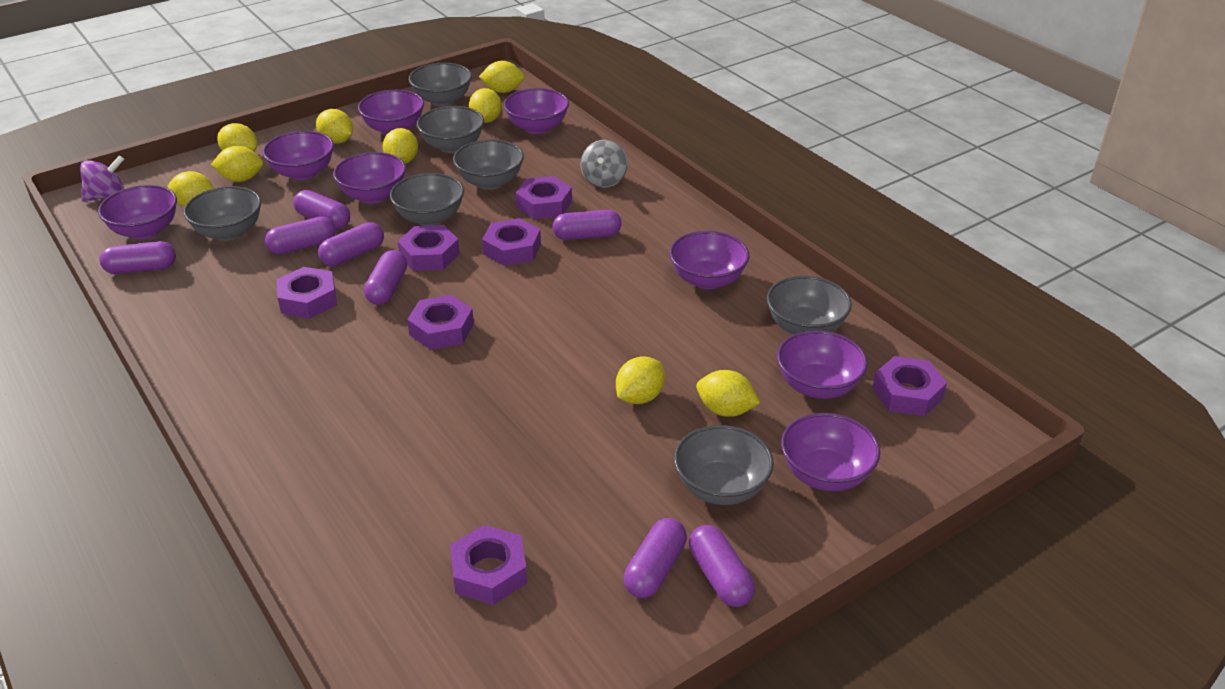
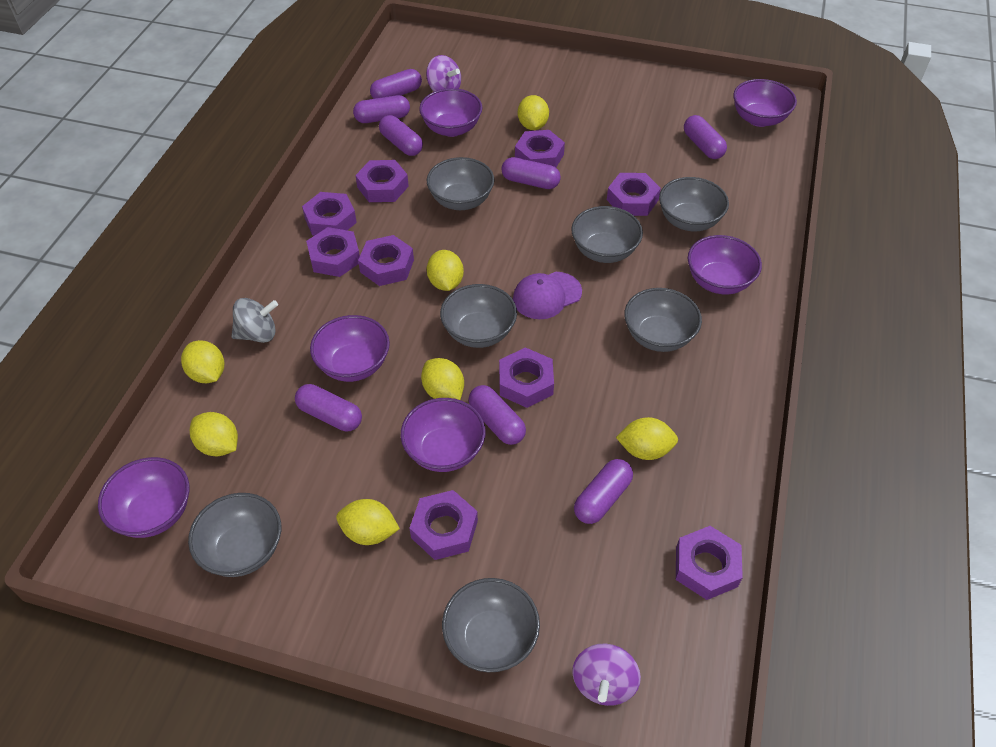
purple bowl: 8 -> 6
purple cap: 0 -> 1
purple nut: 7 -> 9
purple spinning top: 1 -> 2
yellow lemon: 9 -> 7

